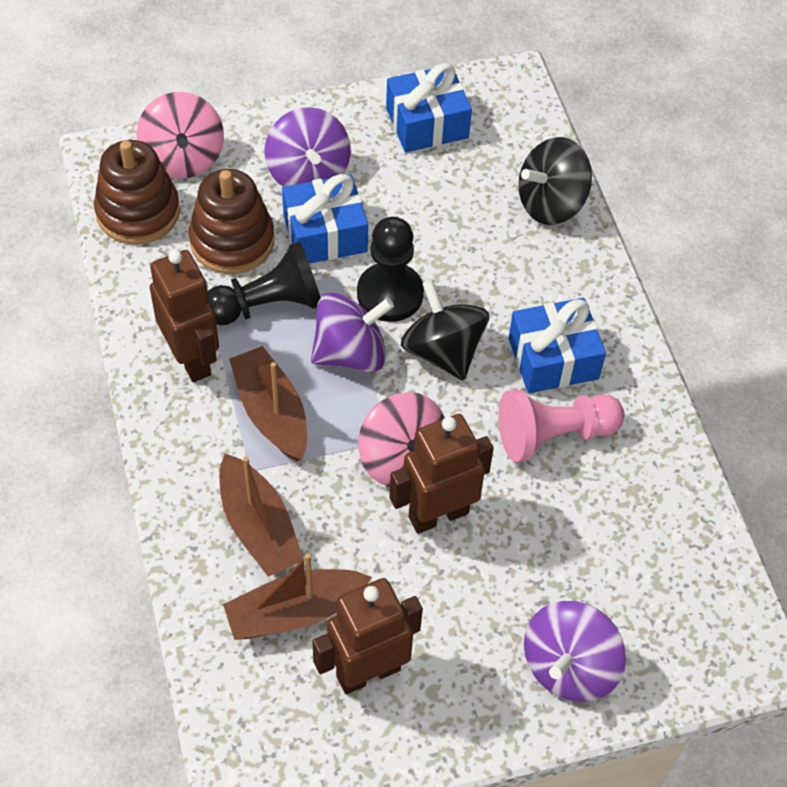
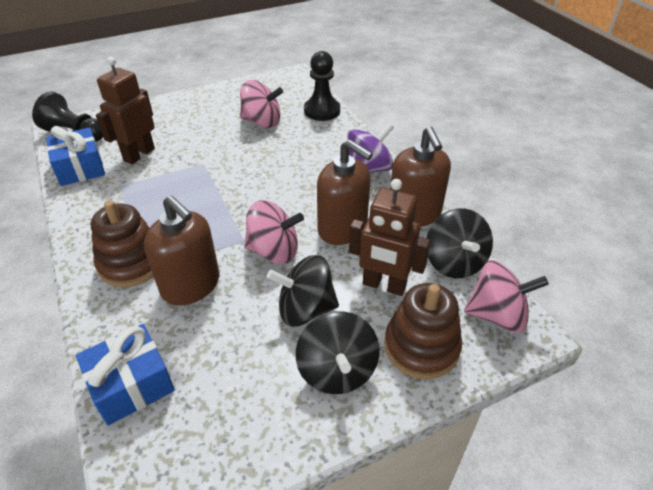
black spinning top: 2 -> 3
blue gift: 3 -> 2
brown boat: 3 -> 0
brown robot: 3 -> 2
brown soap dispenser: 0 -> 3
pink pawn: 1 -> 0
pink spinning top: 2 -> 3
purple spinning top: 3 -> 1

